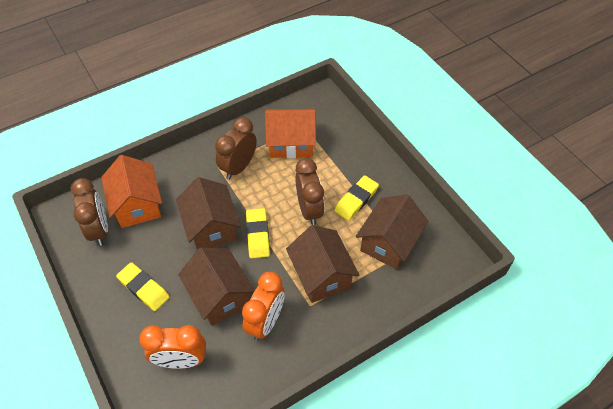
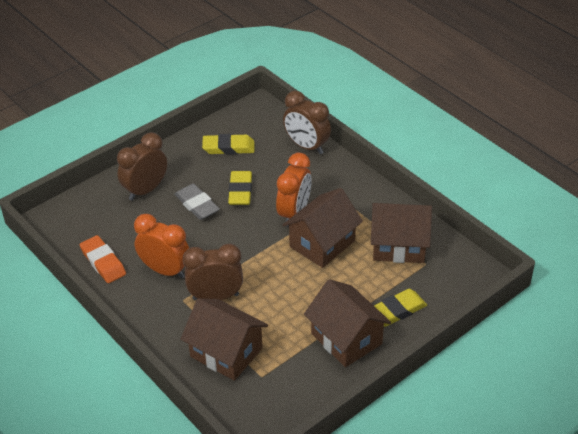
grey eraser: 0 -> 1
orange eraser: 0 -> 1
orange house: 2 -> 0

